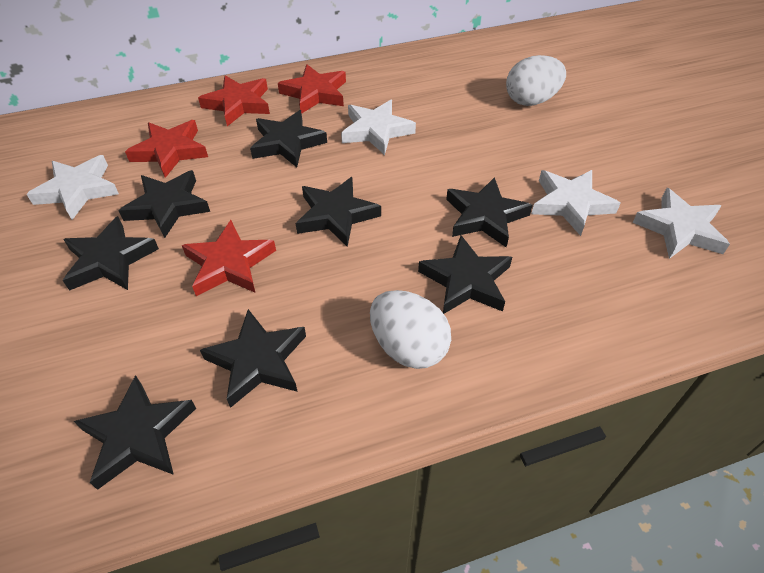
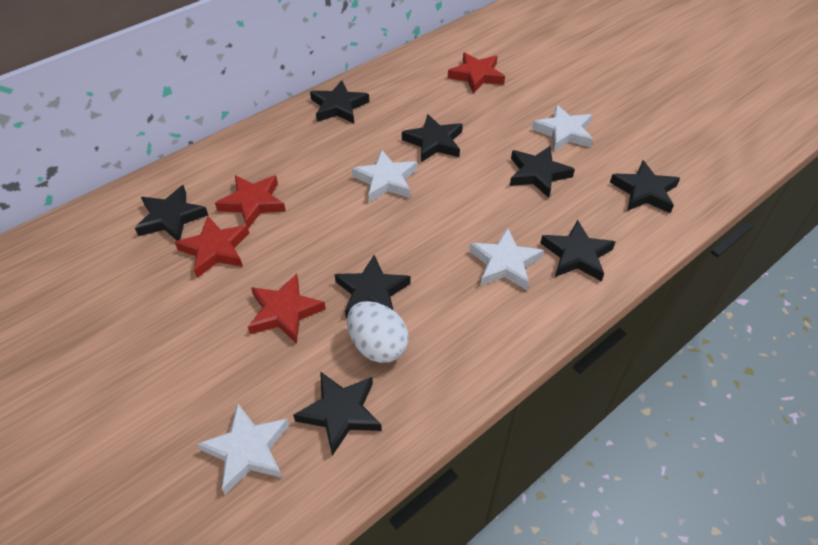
white egg: 2 -> 1

